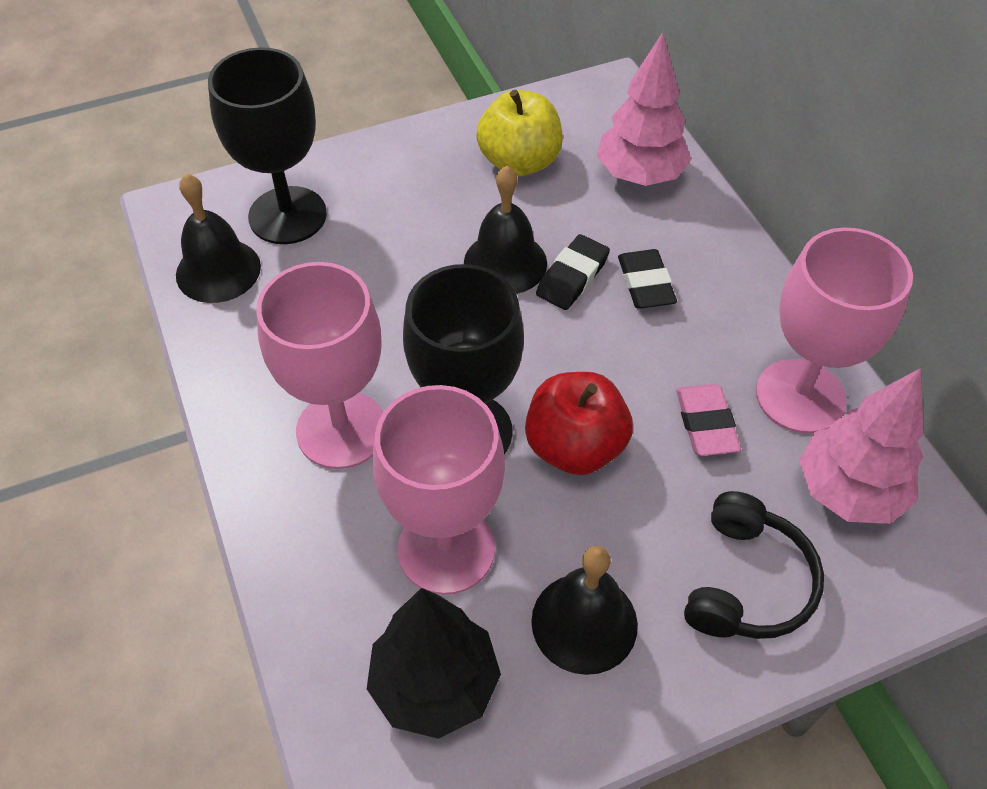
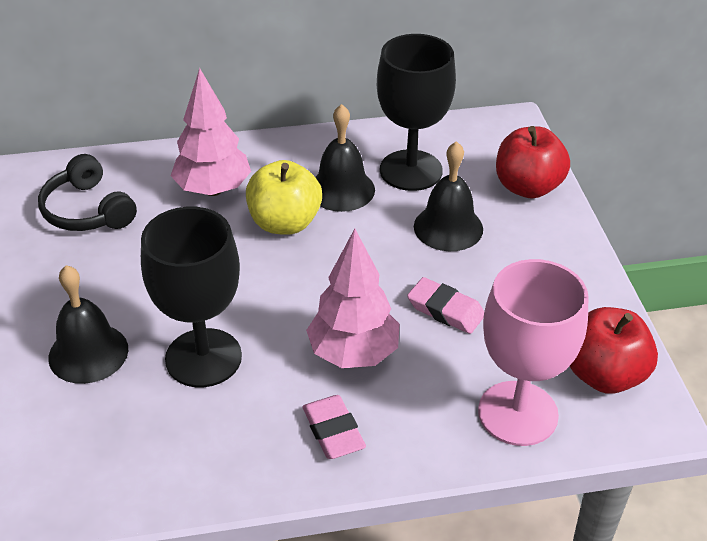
black eraser: 2 -> 0
black tree: 1 -> 0
pink eraser: 1 -> 2
pink goblet: 3 -> 1
red apple: 1 -> 2

